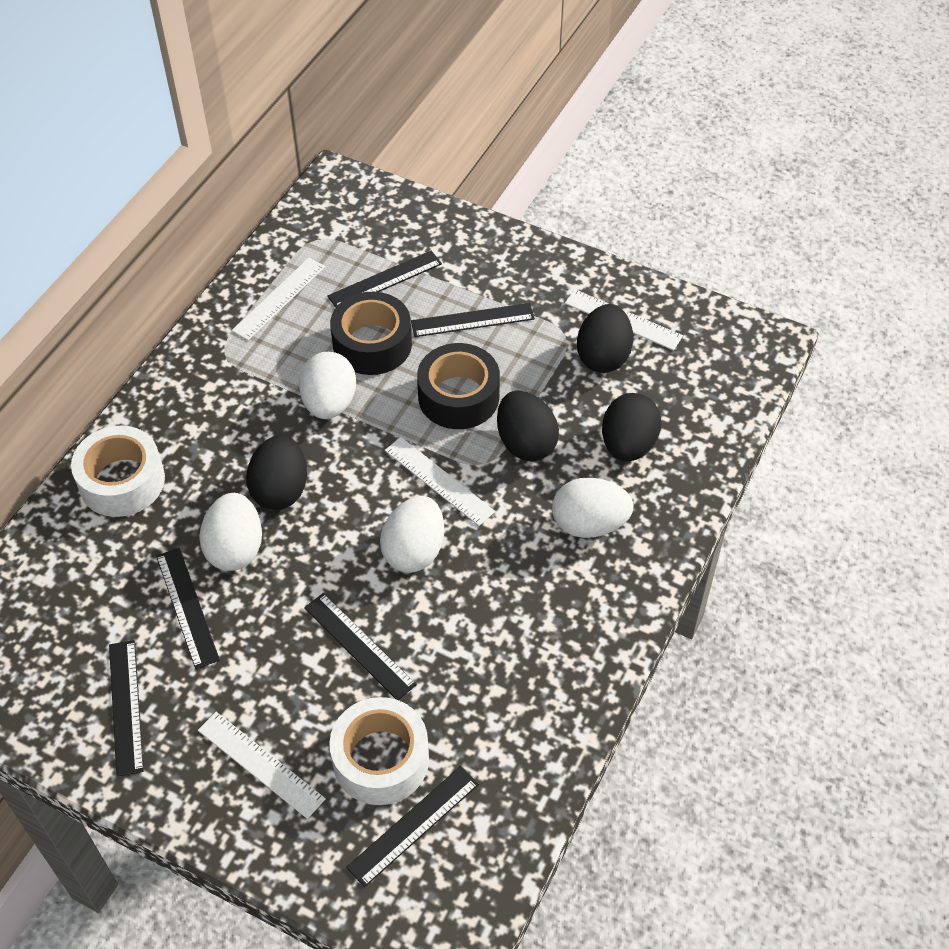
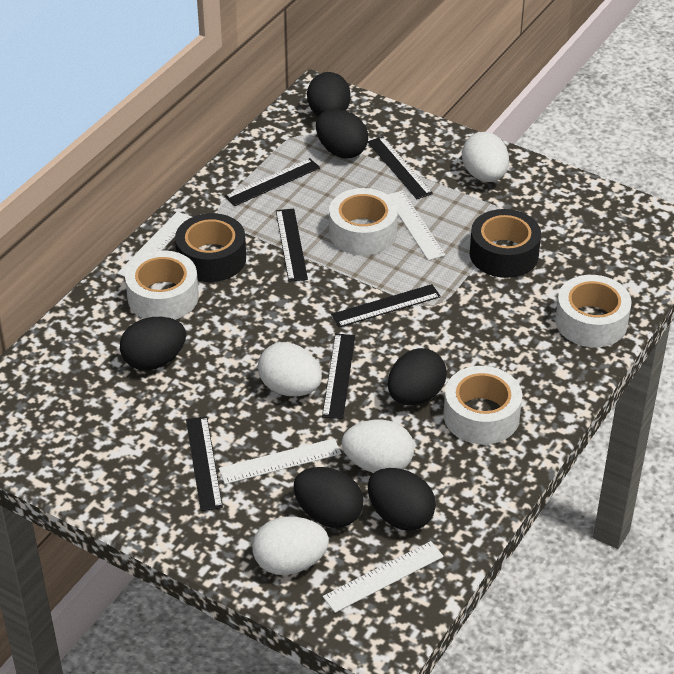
black egg: 4 -> 6
white tape: 2 -> 4

